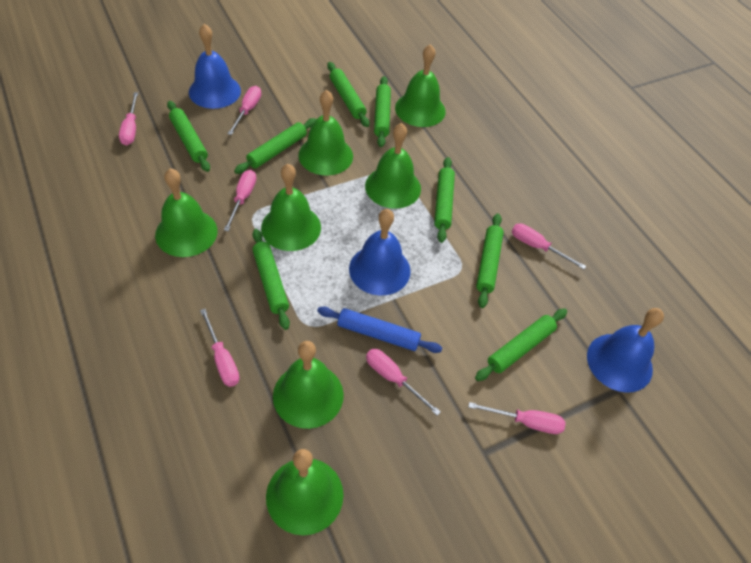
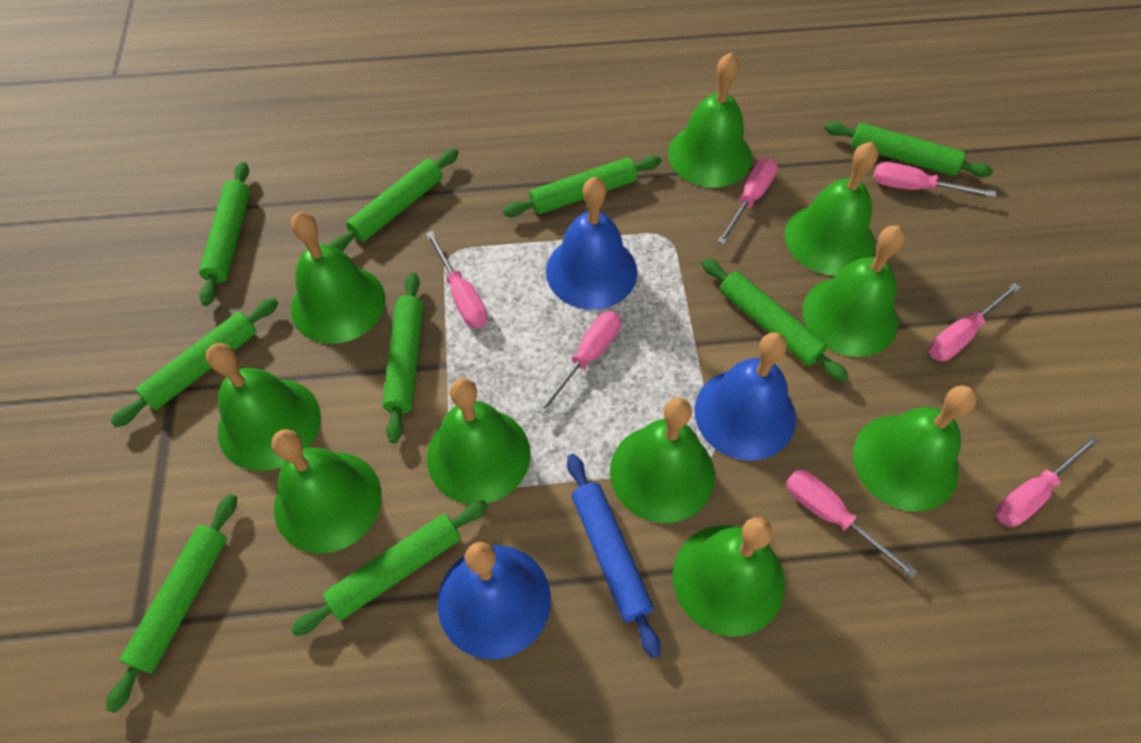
green bell: 7 -> 10
green rolling pin: 8 -> 9

